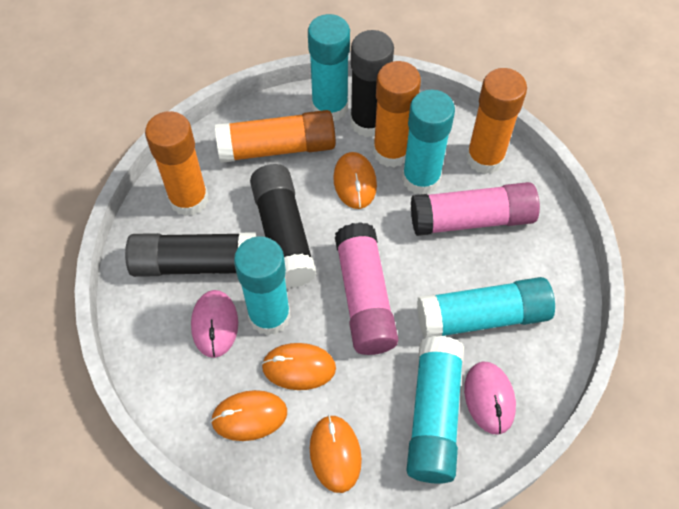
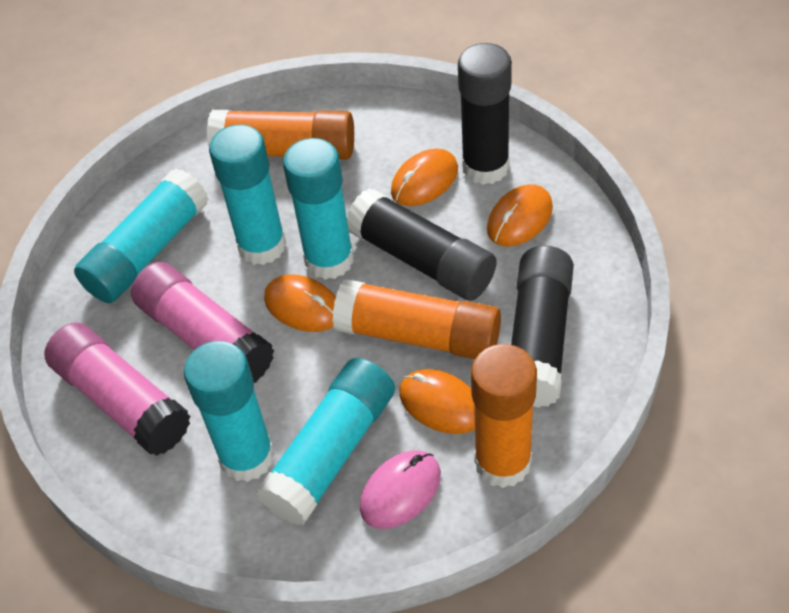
orange glue stick: 4 -> 3
pink mouse: 2 -> 1

